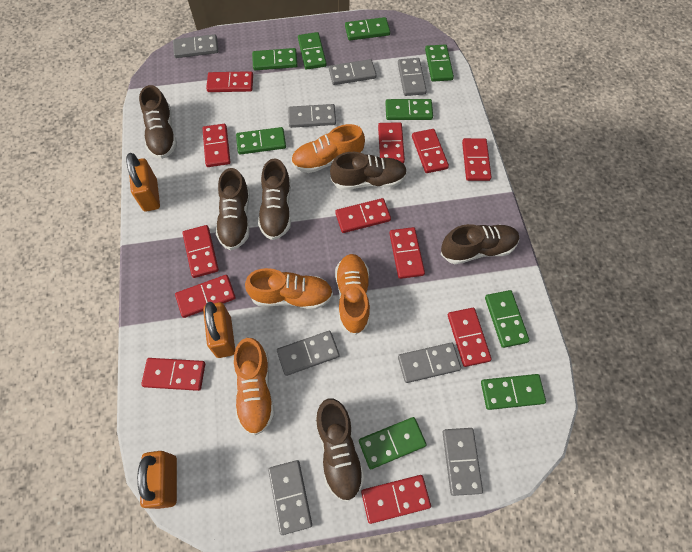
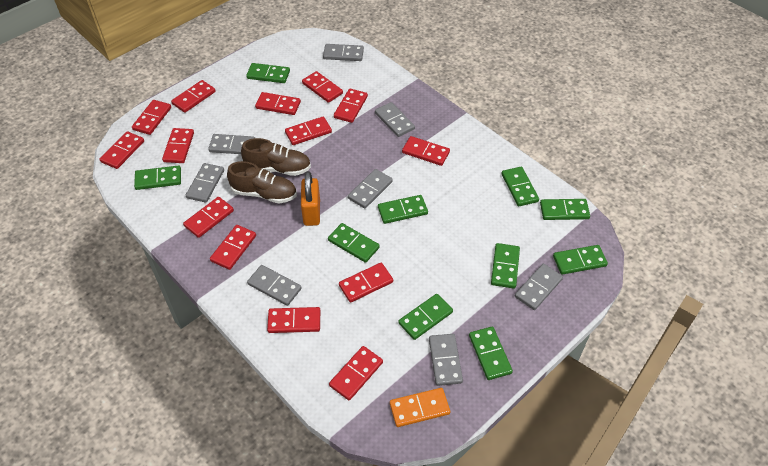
brown shoe: 6 -> 2
green domino: 9 -> 10
orange domino: 0 -> 1
orange padlock: 3 -> 1
orange shoe: 4 -> 0
red domino: 12 -> 14

